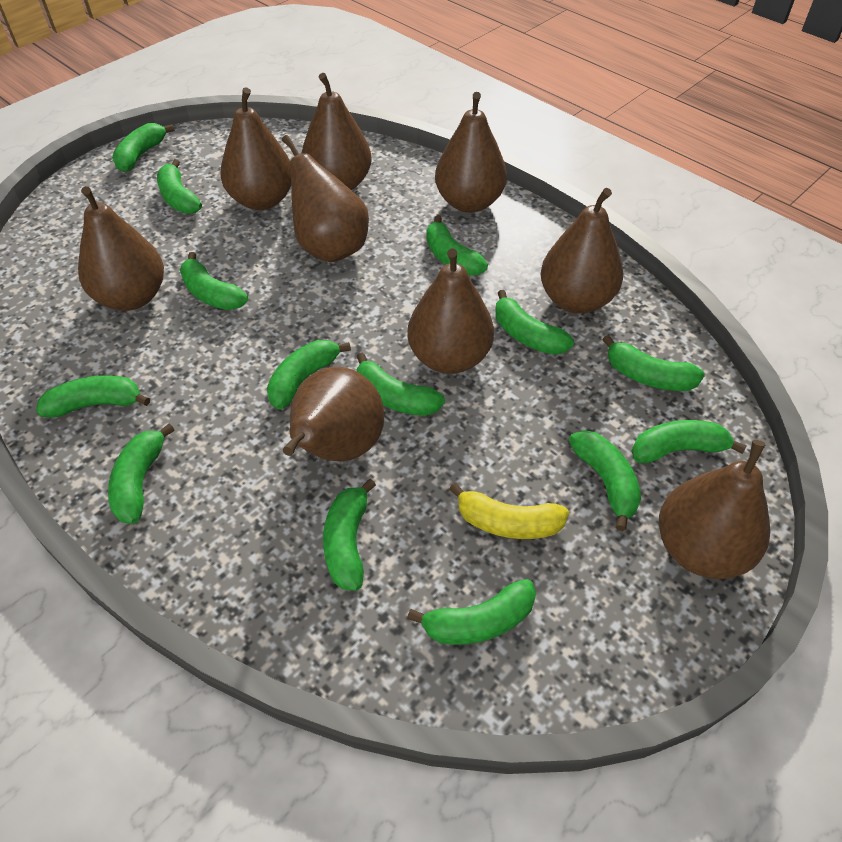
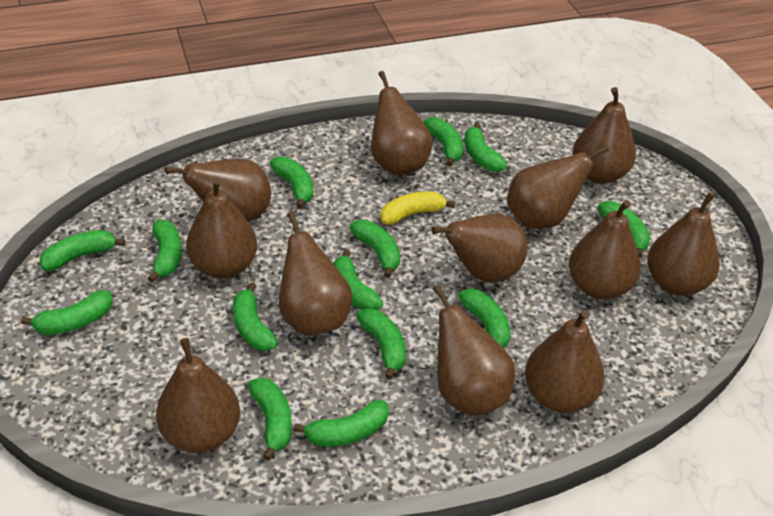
brown pear: 9 -> 12

